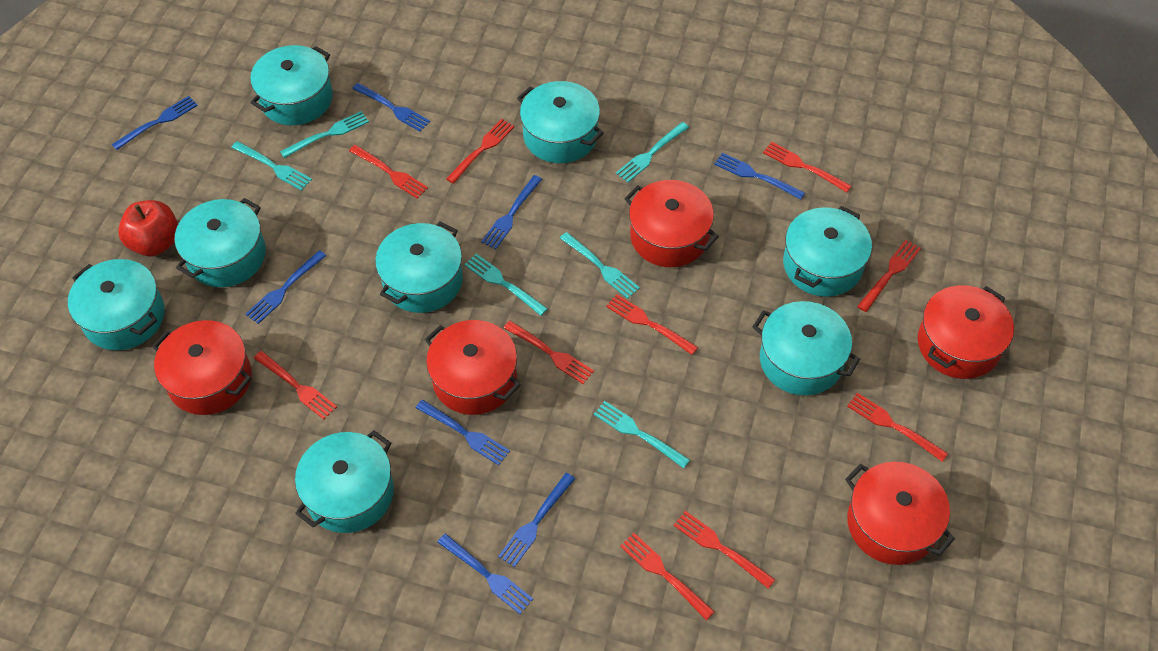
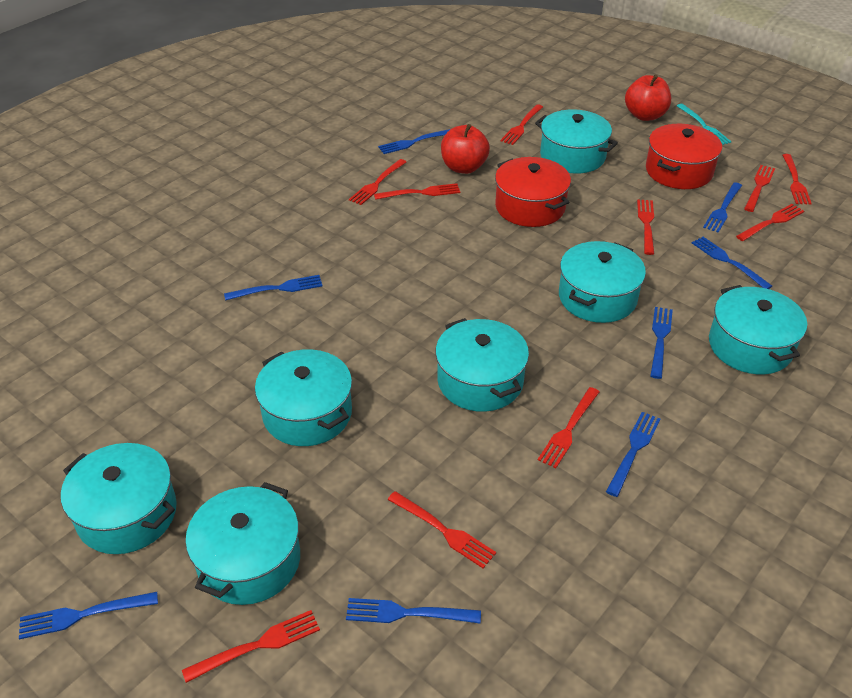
red apple: 1 -> 2
red pot: 5 -> 2
turquoise fork: 6 -> 1
turquoise pot: 8 -> 7

